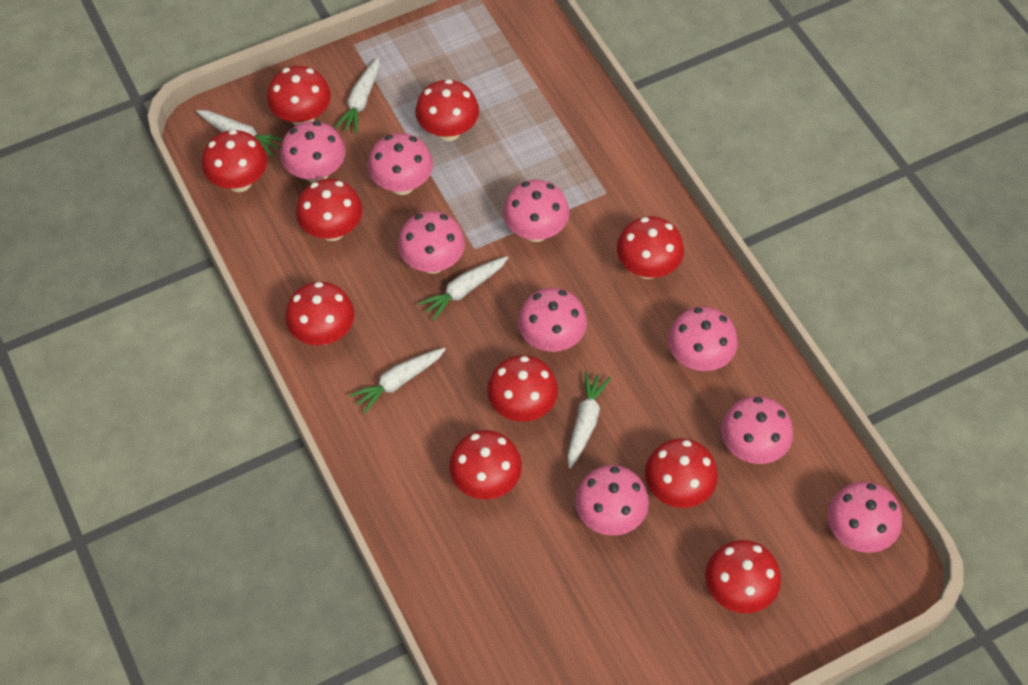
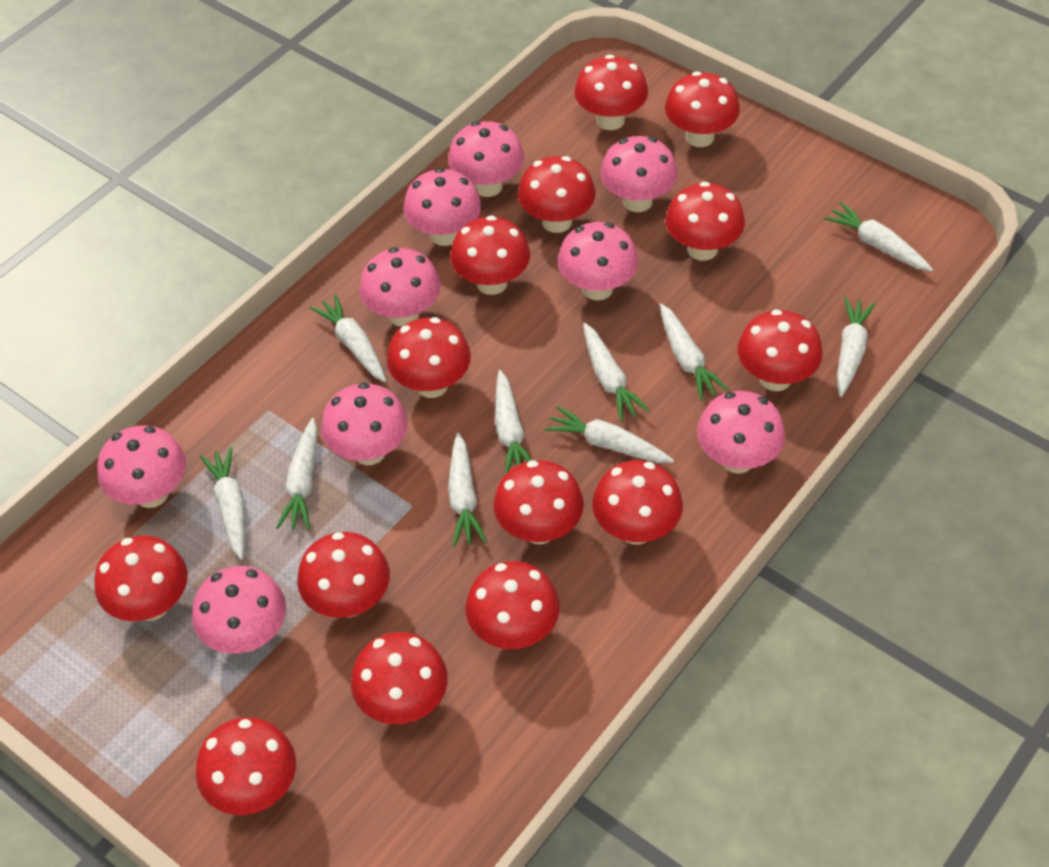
red mushroom: 10 -> 14
white carrot: 5 -> 10

